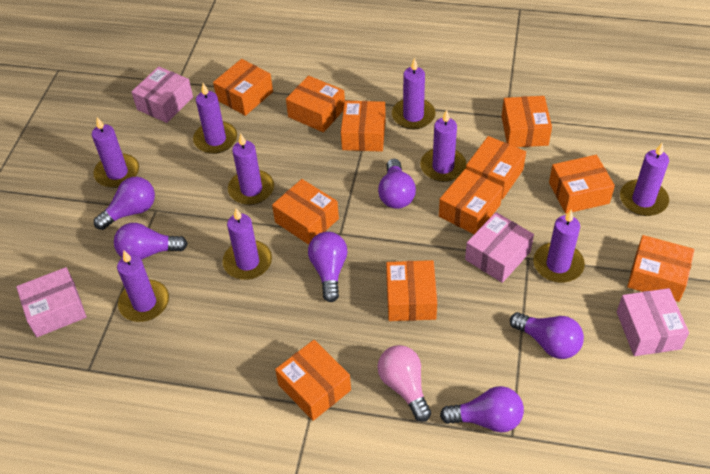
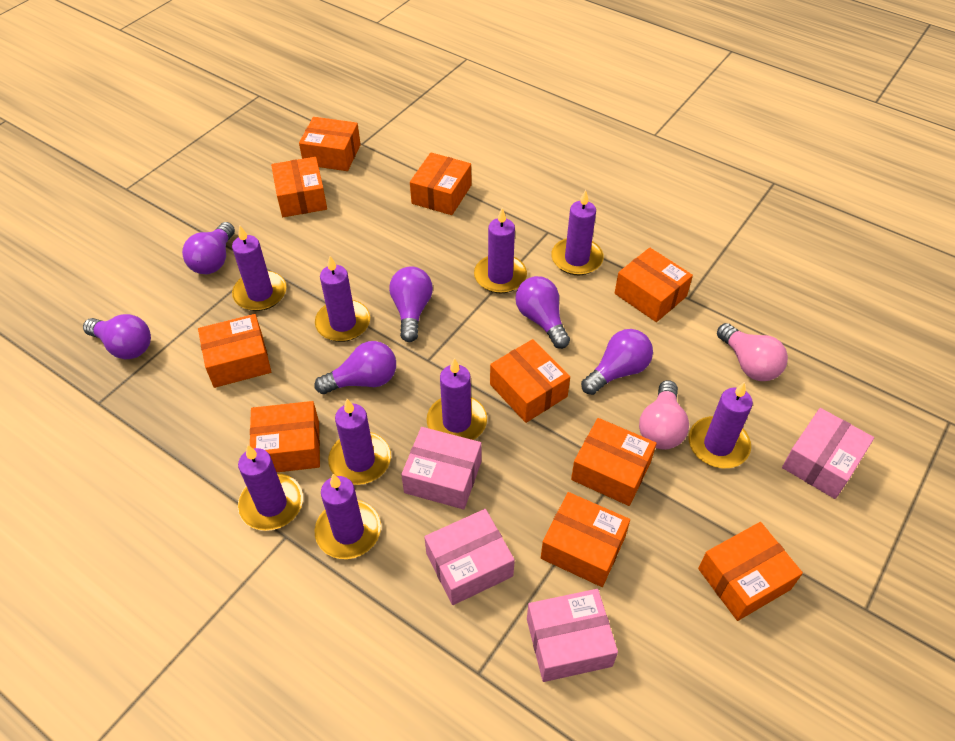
orange box: 11 -> 10
pink light bulb: 1 -> 2

